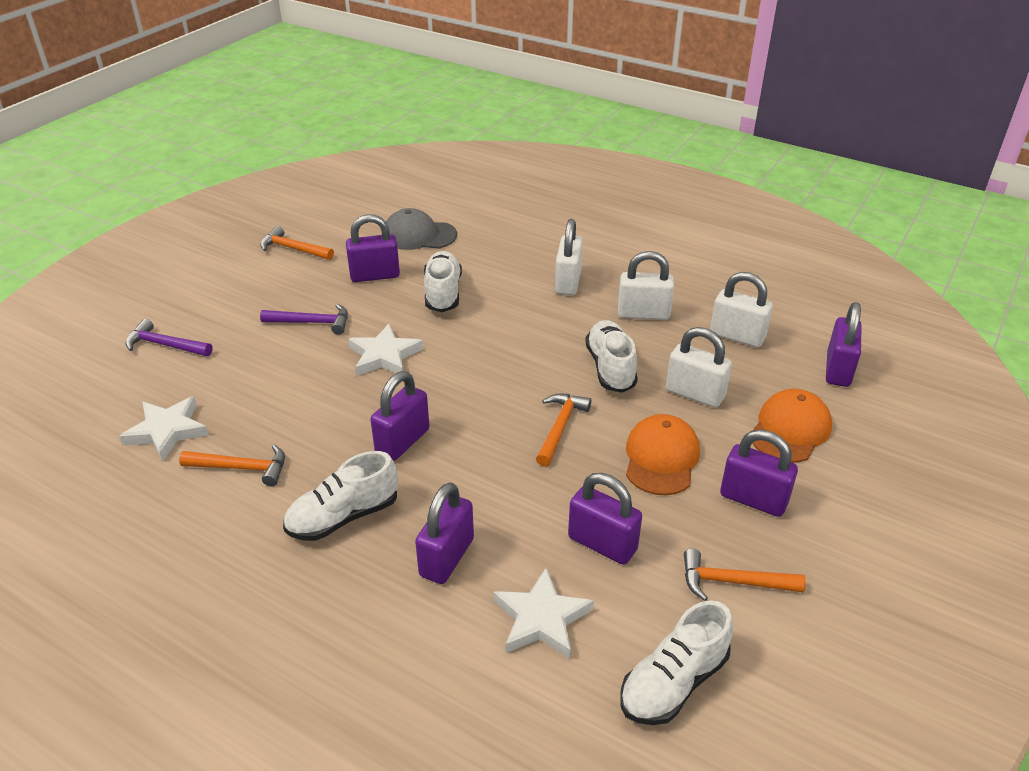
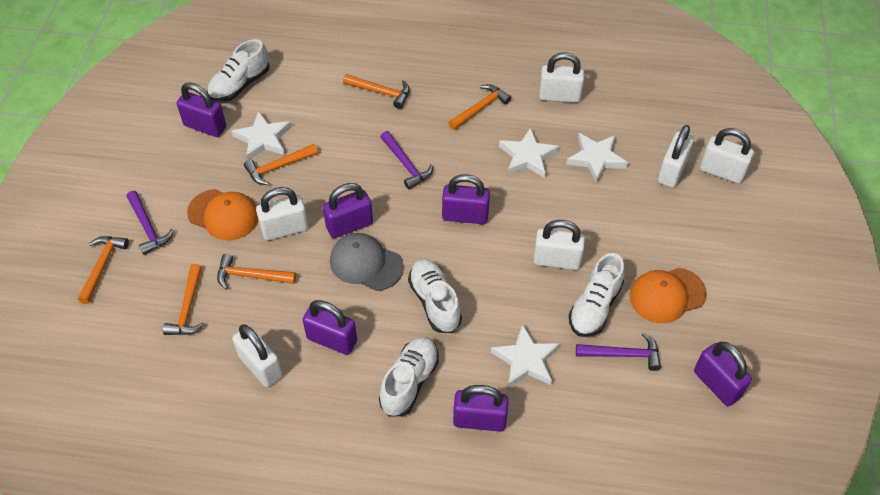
orange hammer: 4 -> 6
purple hammer: 2 -> 3
white padlock: 4 -> 6
white star: 3 -> 4

